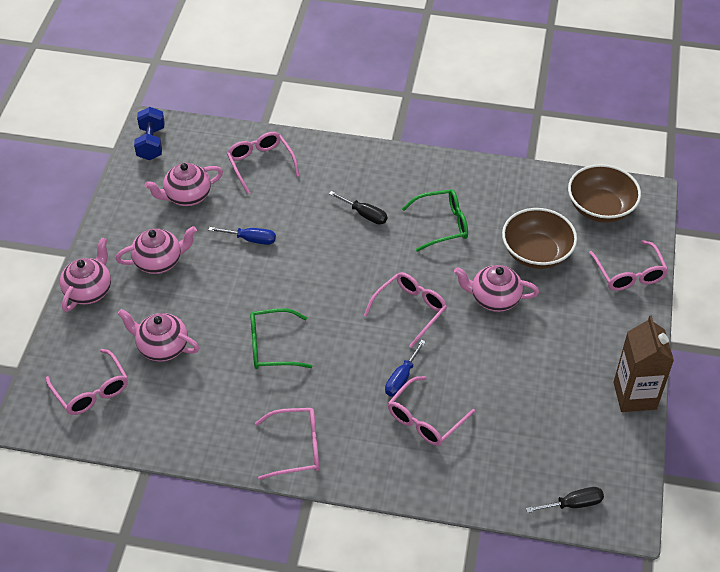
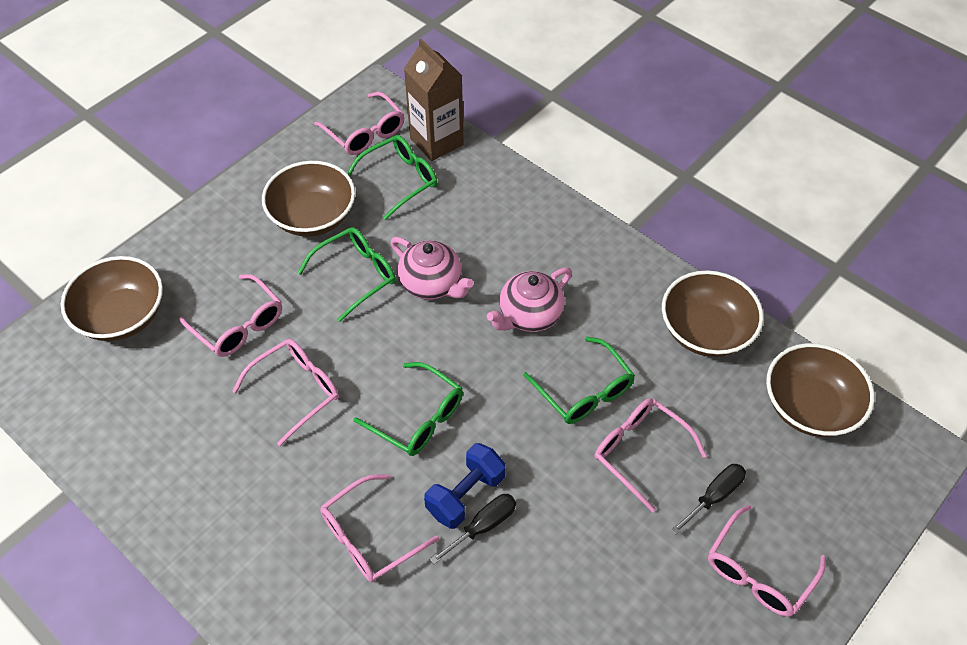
blue screwdriver: 2 -> 0
brown bowl: 2 -> 4
green glasses: 2 -> 4
pink teapot: 5 -> 2

